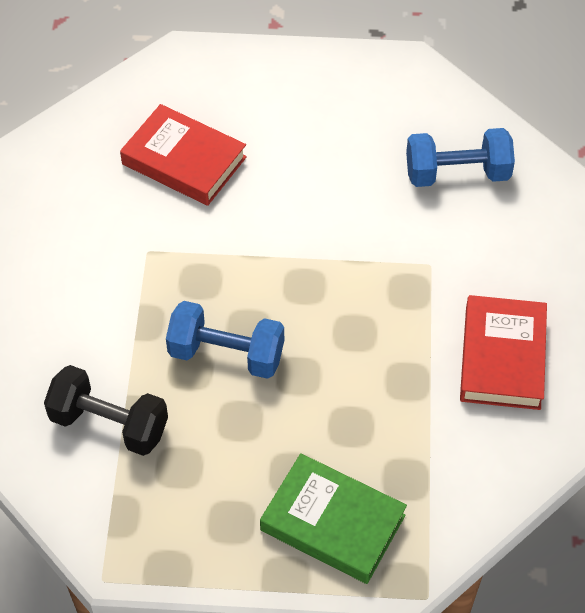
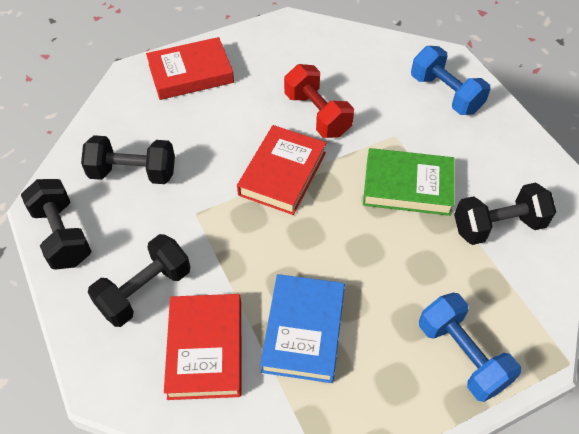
black dumbbell: 1 -> 4
blue book: 0 -> 1
red book: 2 -> 3
red dumbbell: 0 -> 1

